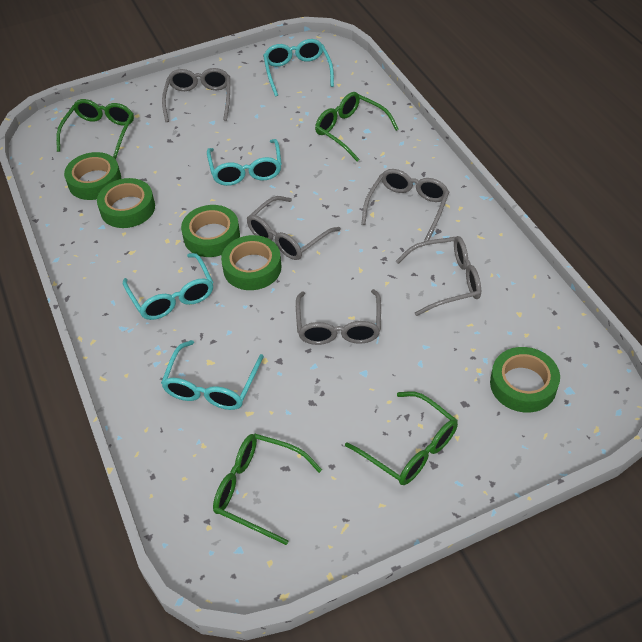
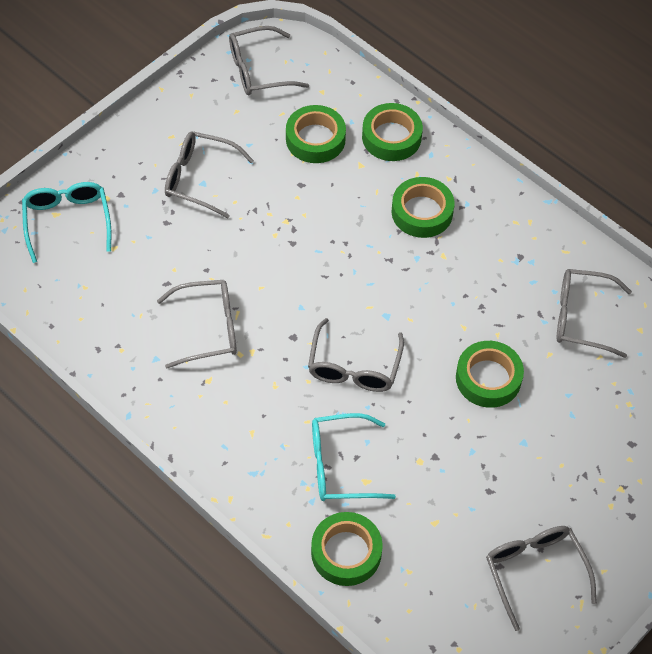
green glasses: 4 -> 0
grey glasses: 5 -> 6
turquoise glasses: 4 -> 2

